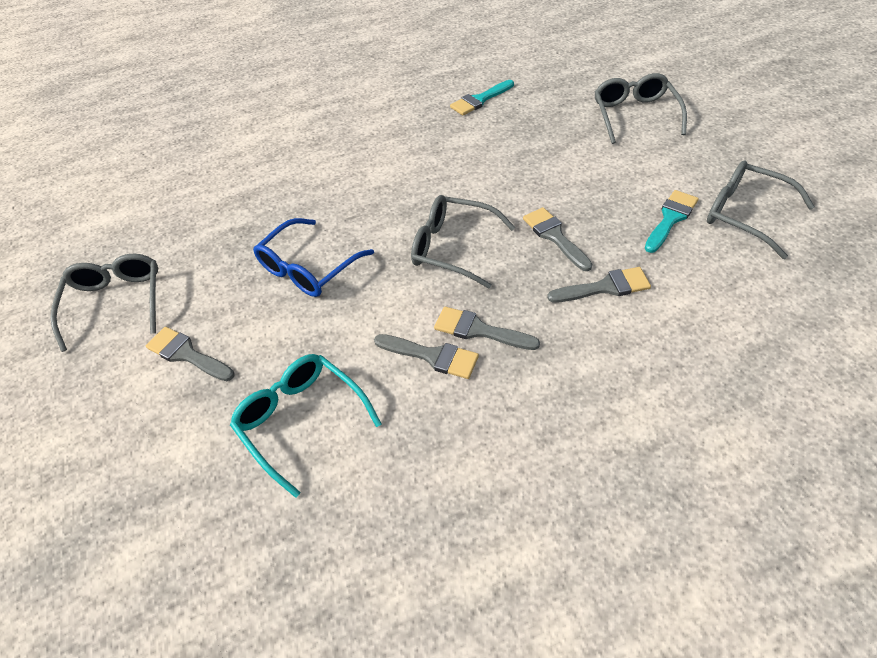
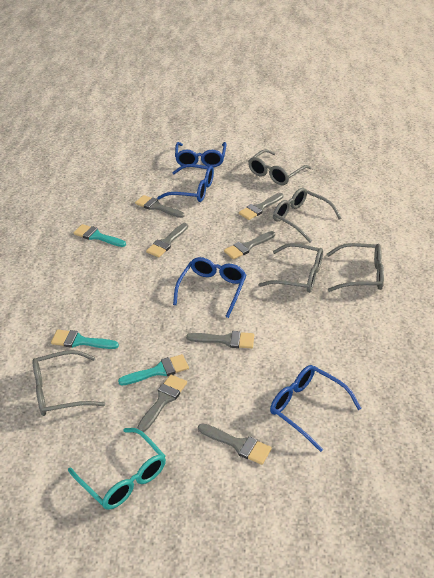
blue glasses: 1 -> 4
grey brush: 5 -> 7
grey glasses: 4 -> 5
turquoise brush: 2 -> 3

